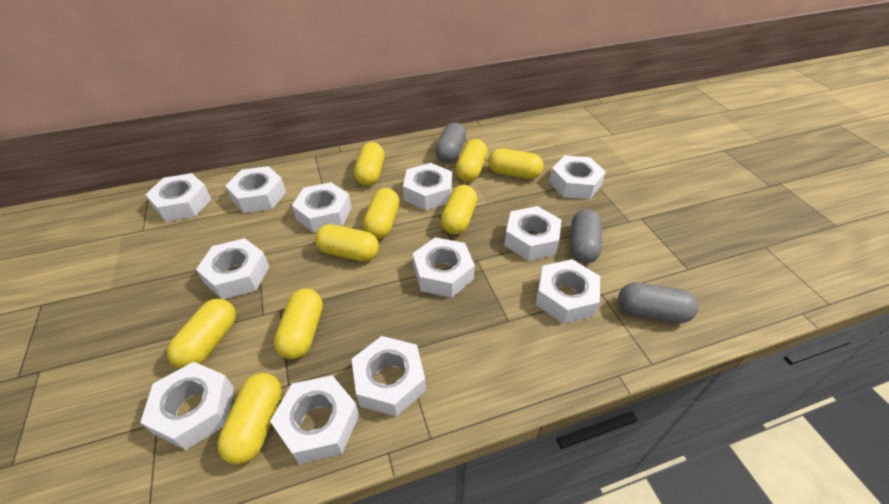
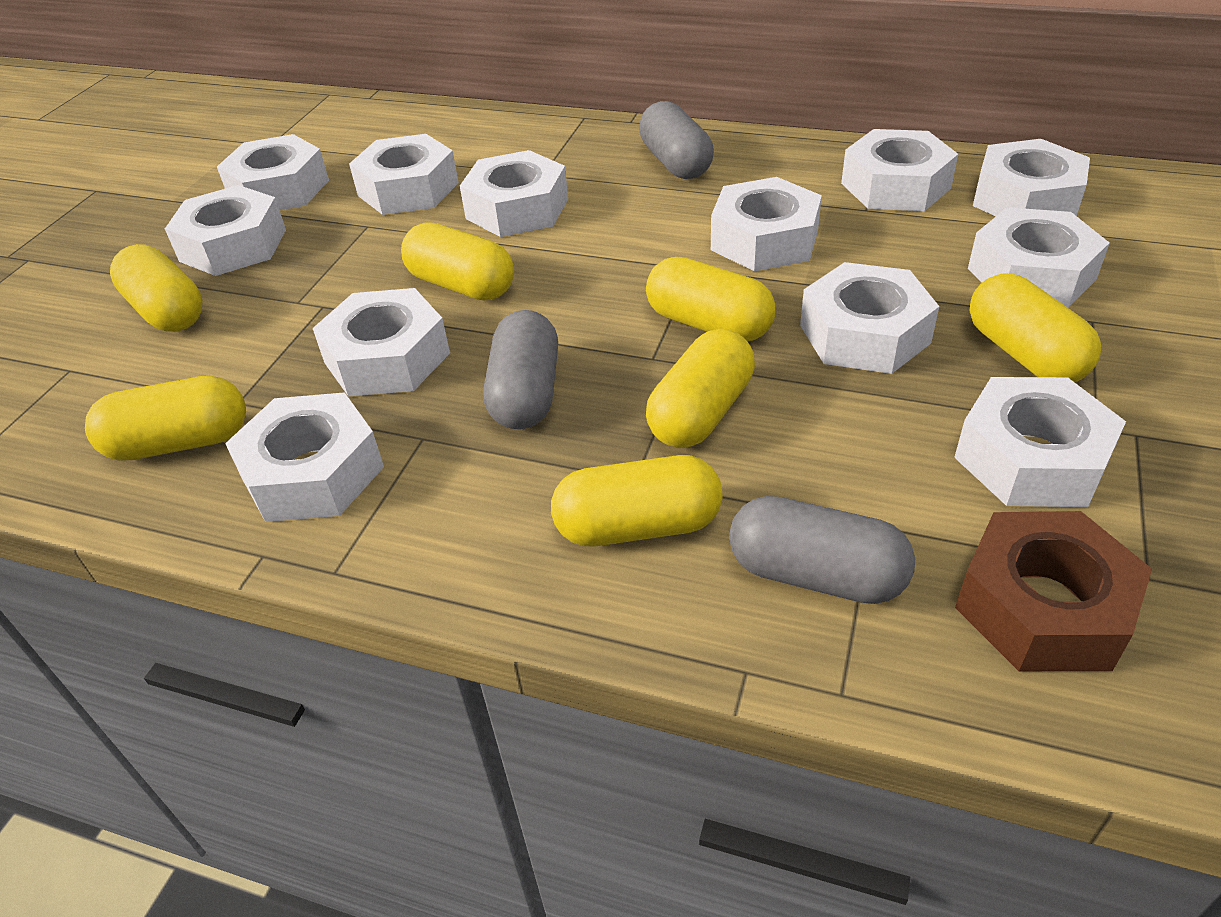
brown nut: 0 -> 1
yellow capsule: 9 -> 7

